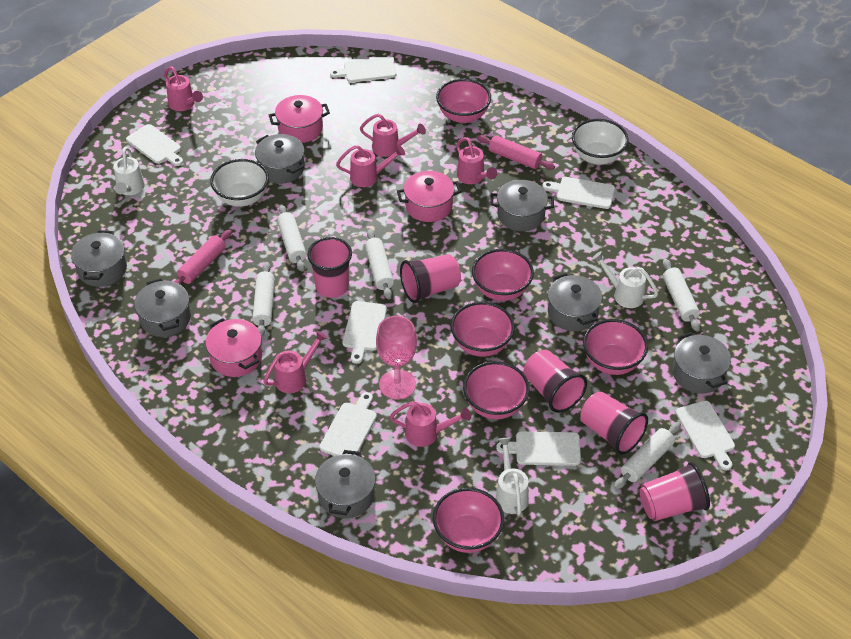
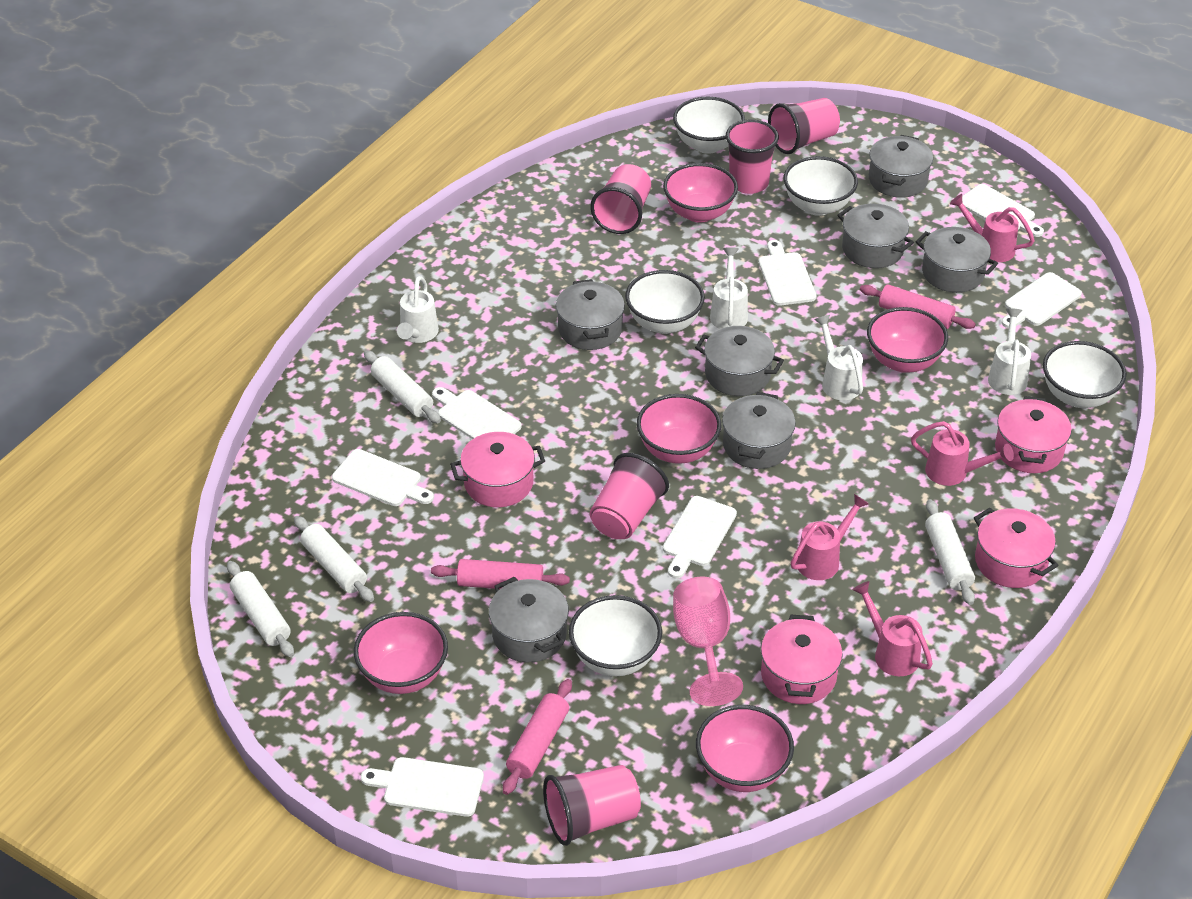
pink bowl: 6 -> 5
pink pot: 3 -> 4
pink rolling pin: 2 -> 3
pink watering can: 6 -> 4
white bowl: 2 -> 5
white rolling pin: 5 -> 4
white watering can: 3 -> 4

